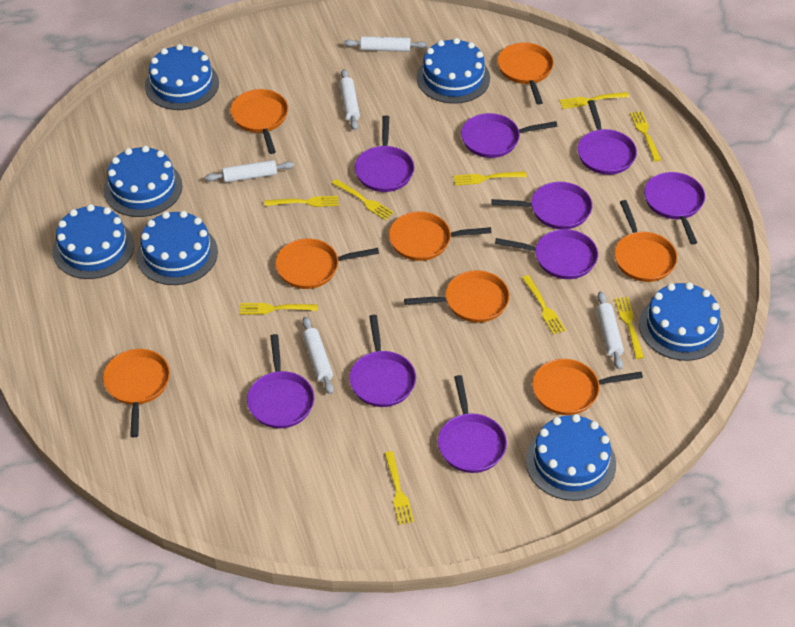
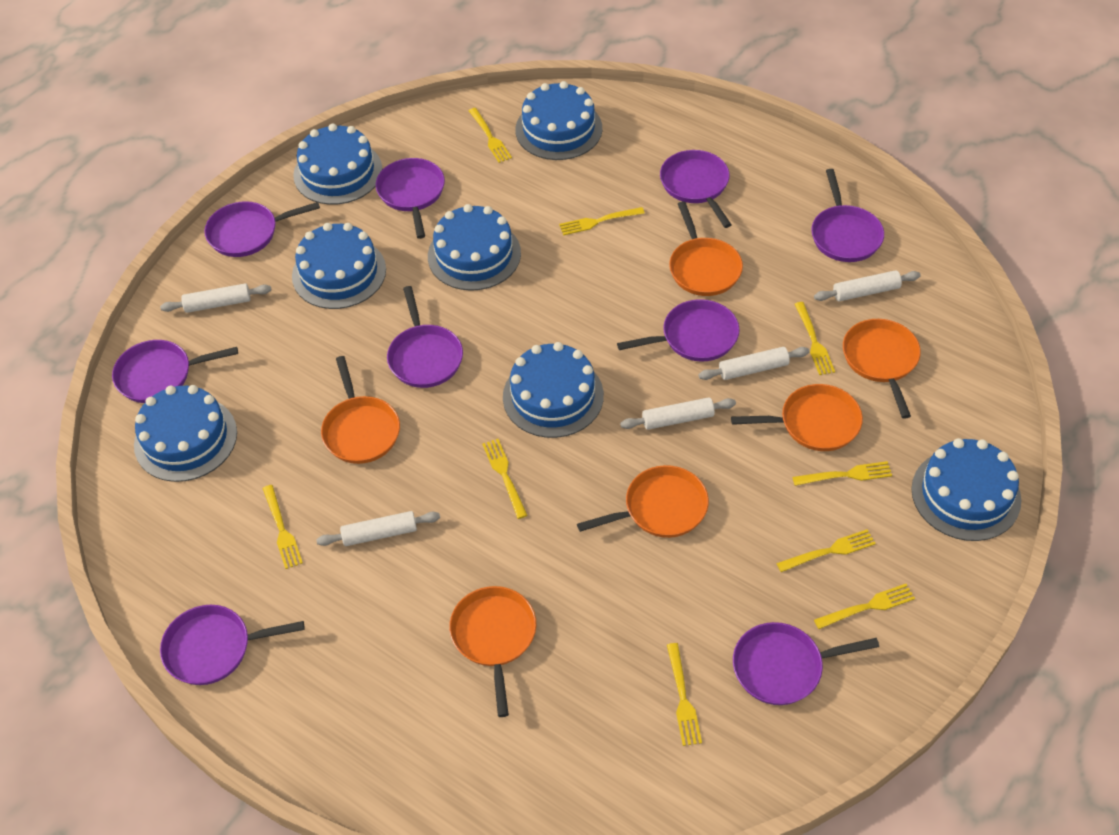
orange pan: 8 -> 6

